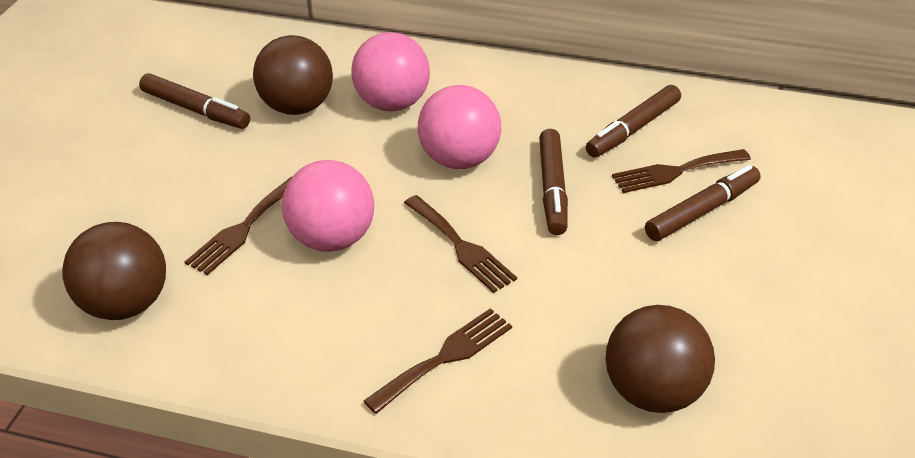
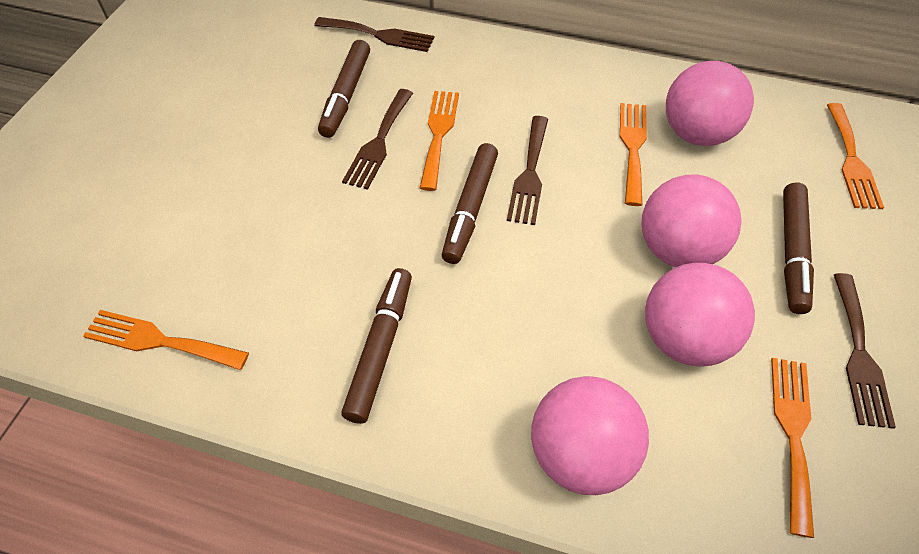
brown ball: 3 -> 0
orange fork: 0 -> 5
pink ball: 3 -> 4

